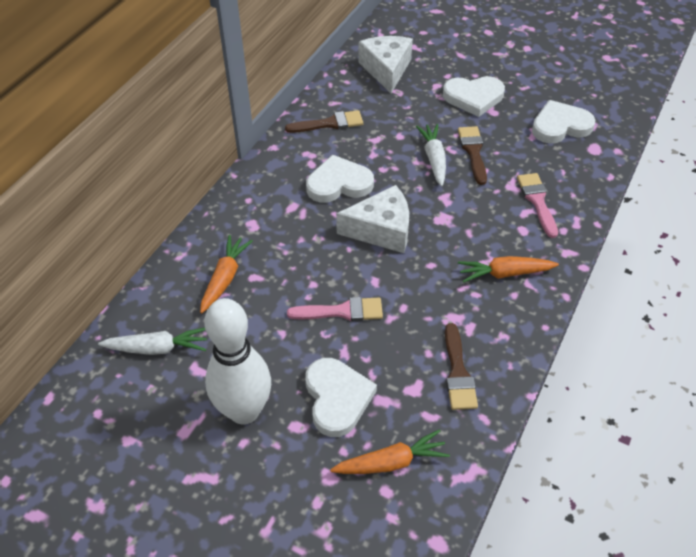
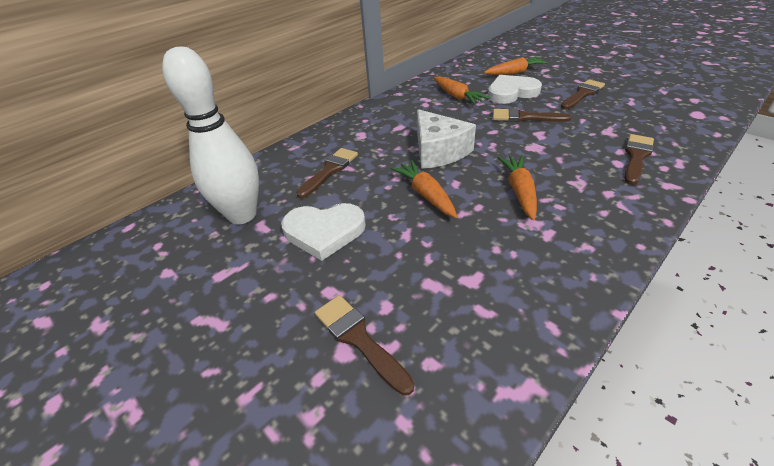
brown brush: 3 -> 5
orange carrot: 3 -> 4
pink brush: 2 -> 0
white carrot: 2 -> 0
white cheese: 2 -> 1
white heart: 4 -> 2

